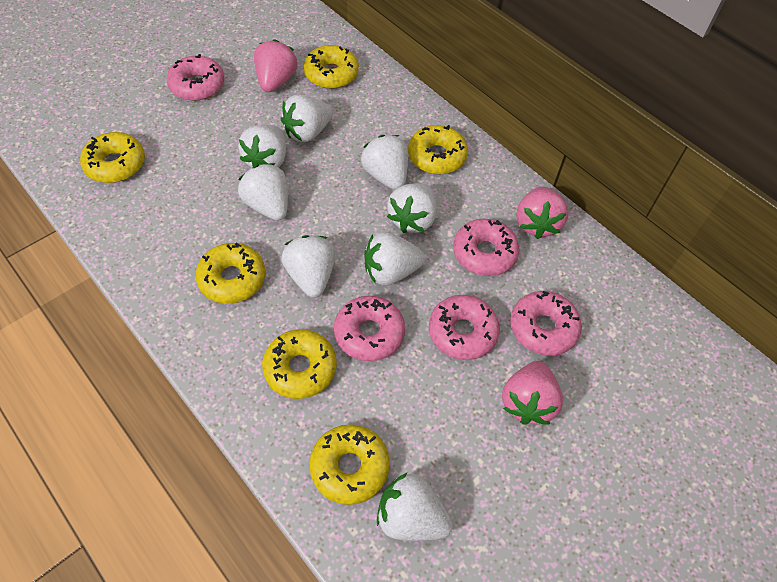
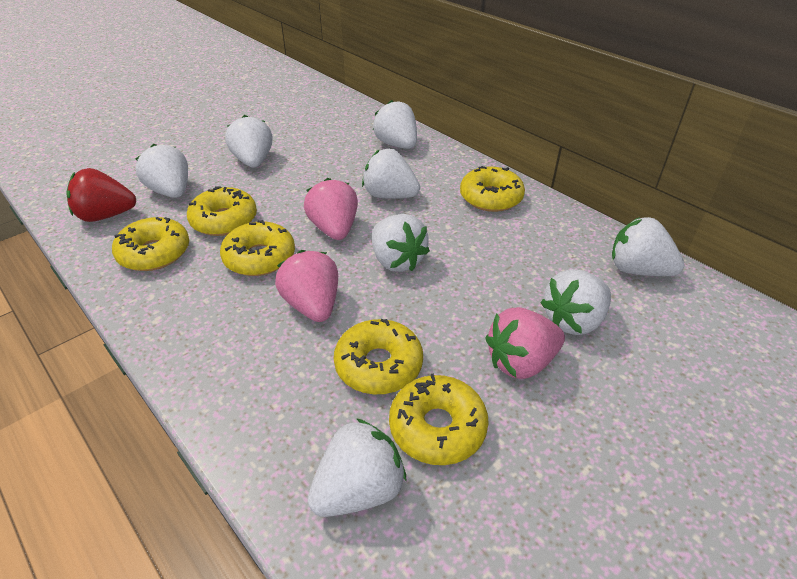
pink donut: 5 -> 0
red strawberry: 0 -> 1

